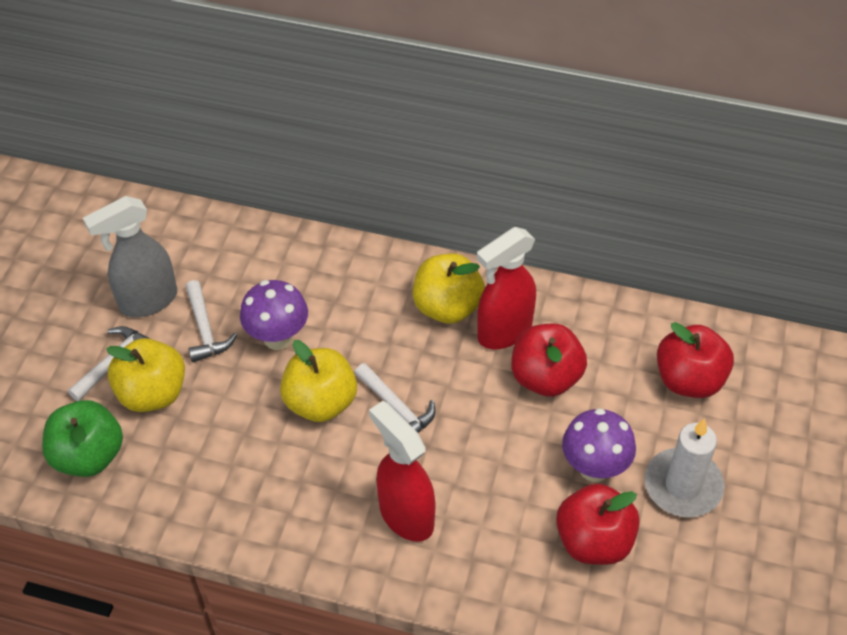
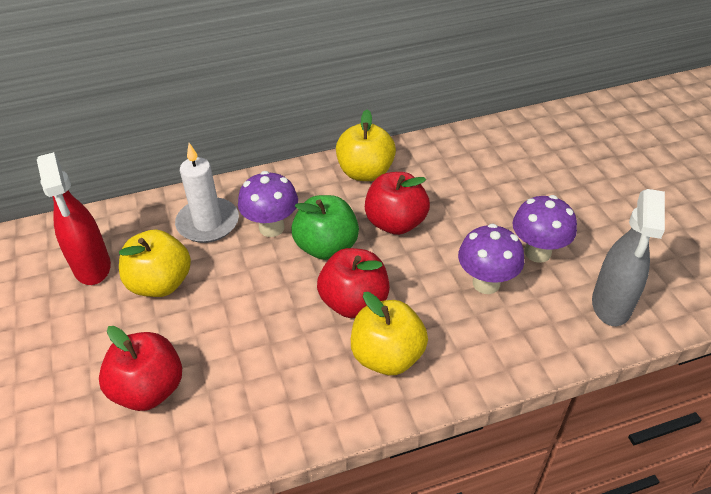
purple mushroom: 2 -> 3
red spray bottle: 2 -> 1
white hammer: 3 -> 0

